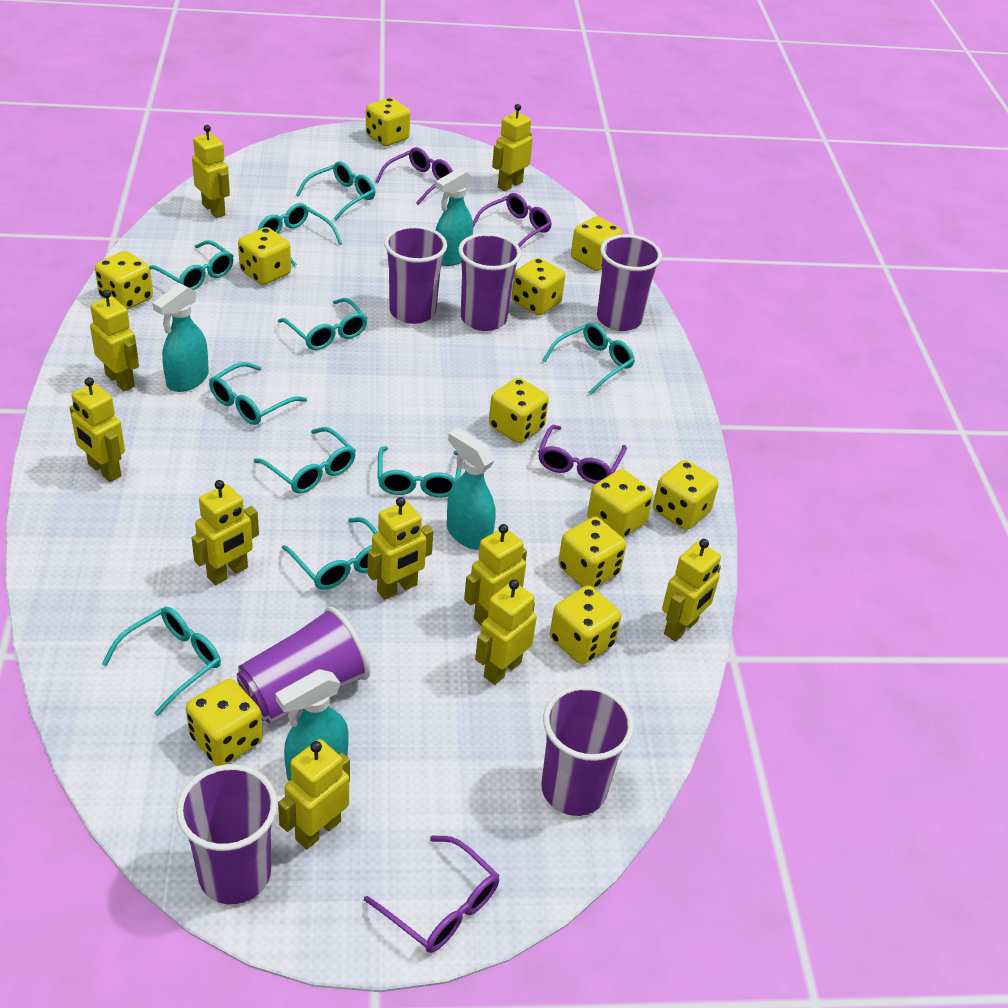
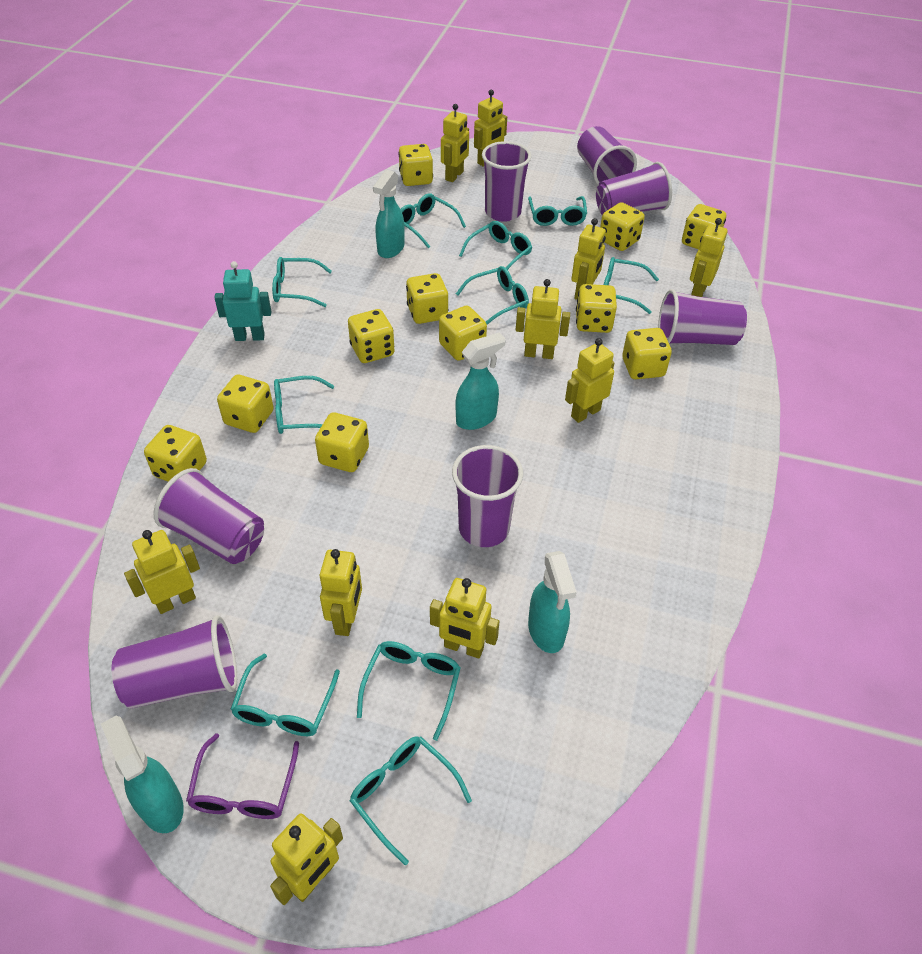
purple cup: 6 -> 7
purple glasses: 4 -> 1
turquoise robot: 0 -> 1

